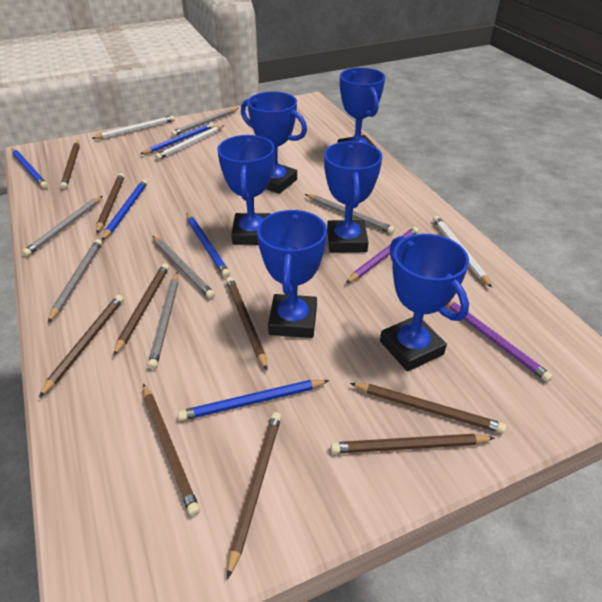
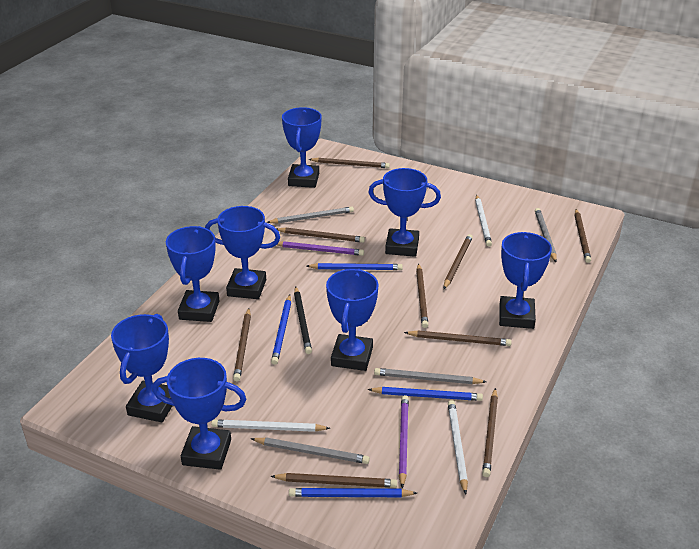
black pencil: 0 -> 1
blue pencil: 5 -> 4
blue trophy: 6 -> 8
grey pencil: 6 -> 4

